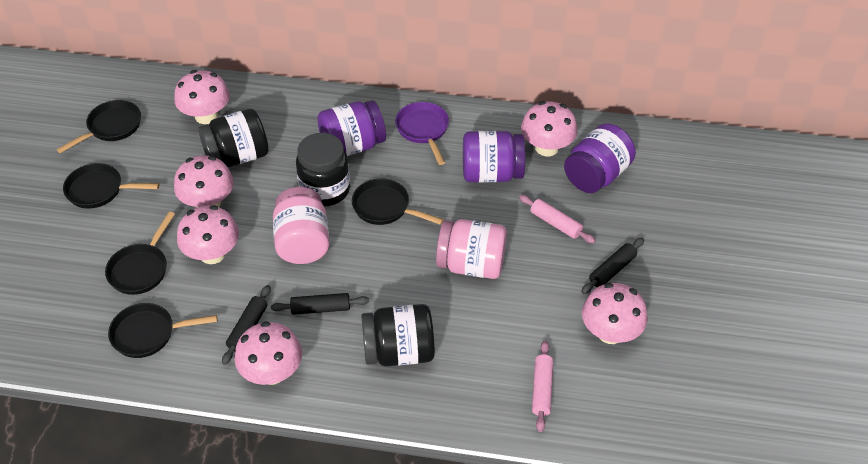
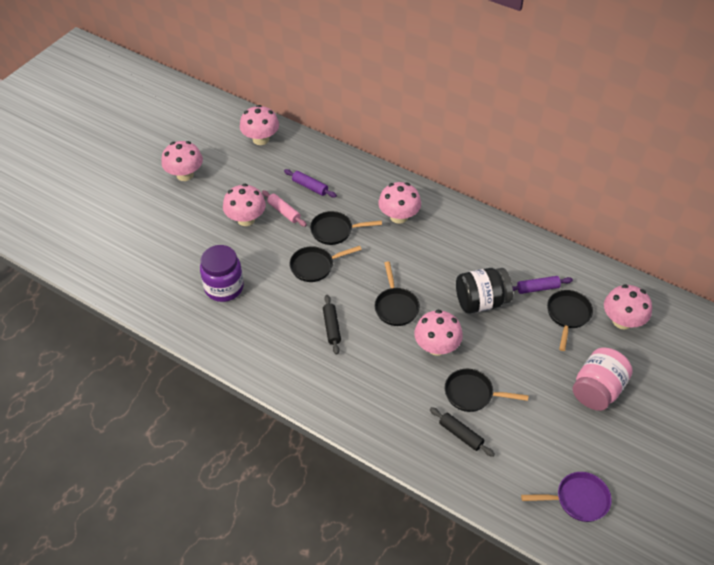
black jar: 3 -> 1
black rolling pin: 3 -> 2
pink jar: 2 -> 1
pink rolling pin: 2 -> 1
purple jar: 3 -> 1
purple rolling pin: 0 -> 2

